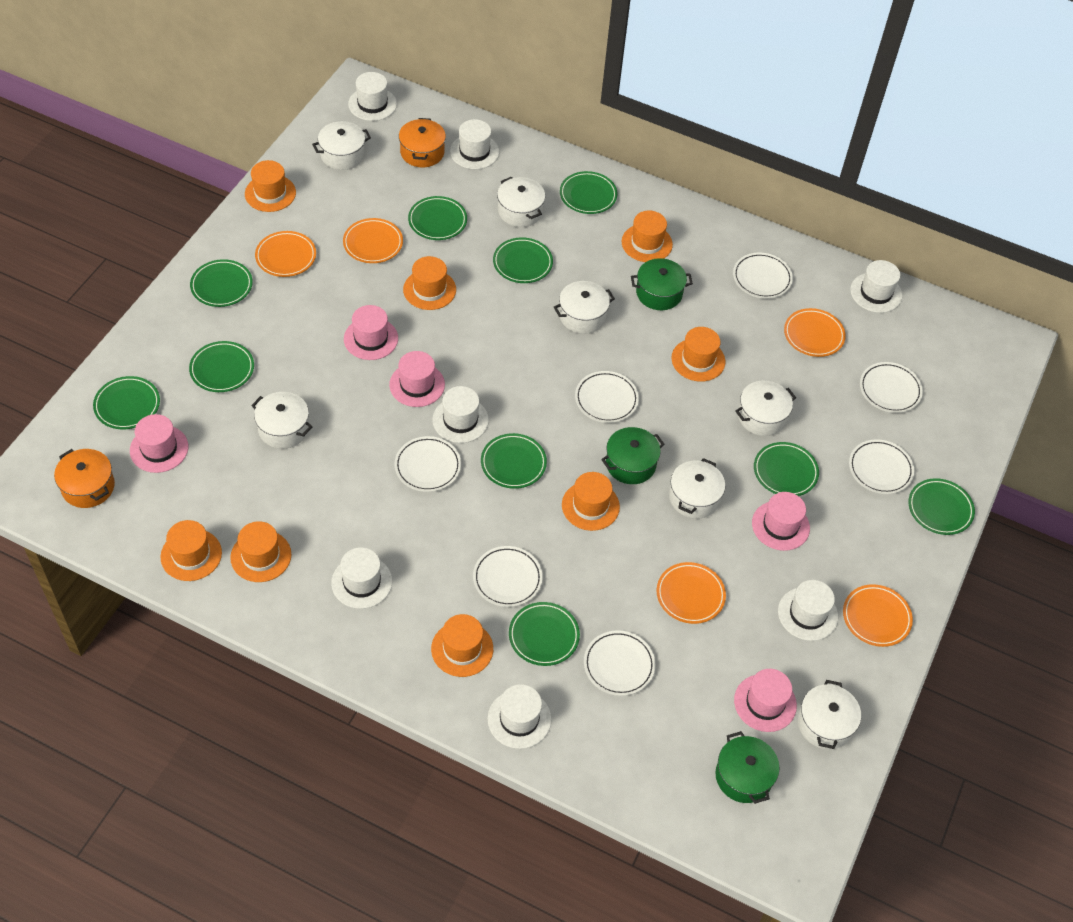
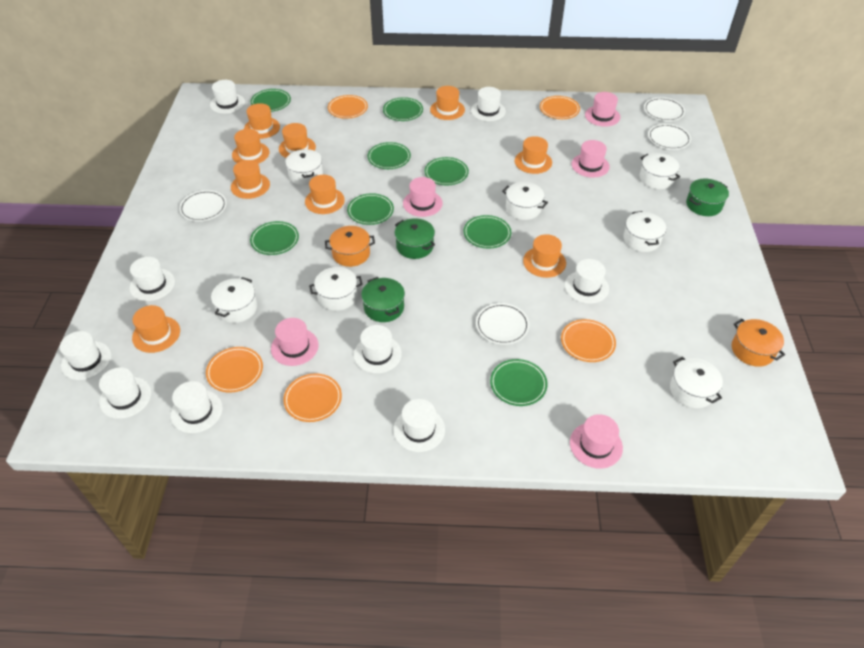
green plate: 10 -> 8
orange hat: 8 -> 9
white hat: 7 -> 9
white plate: 7 -> 4

